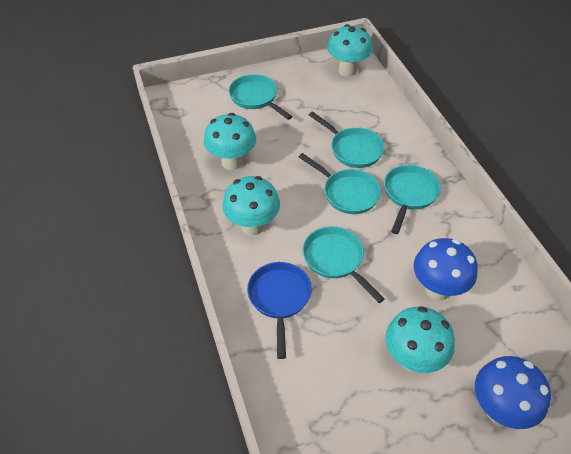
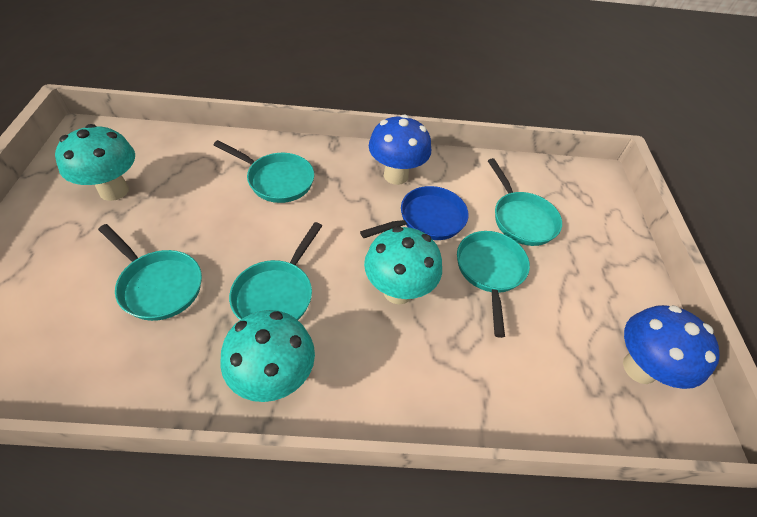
turquoise mushroom: 4 -> 3

